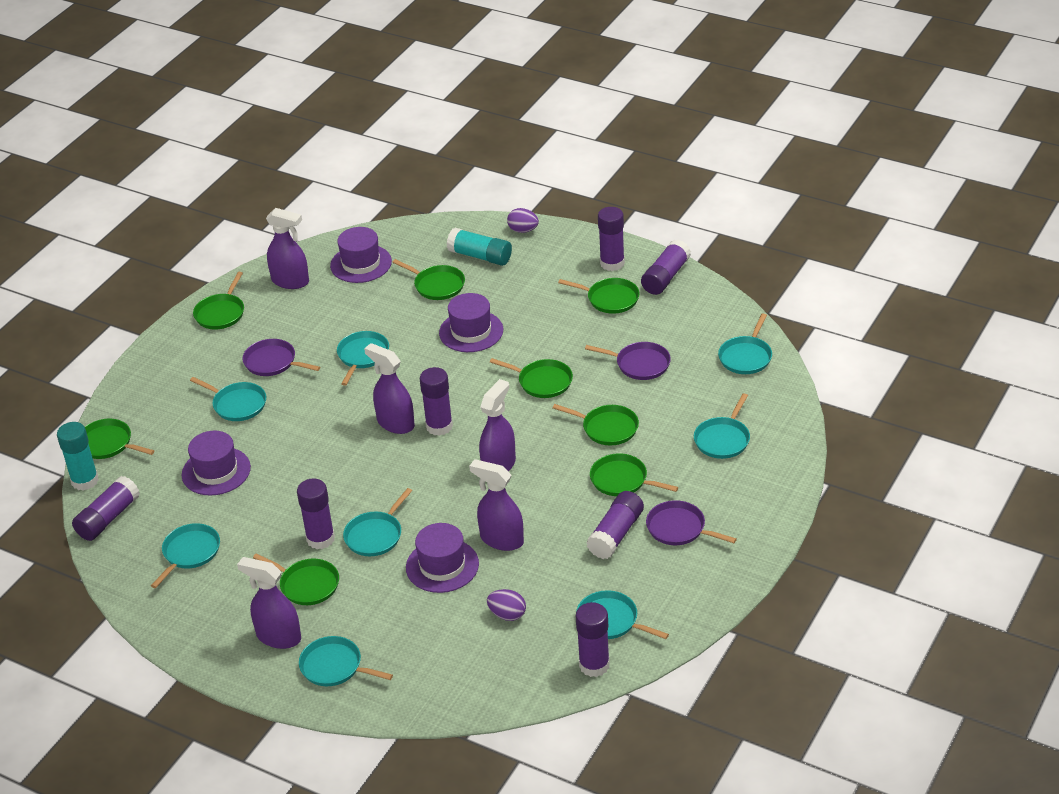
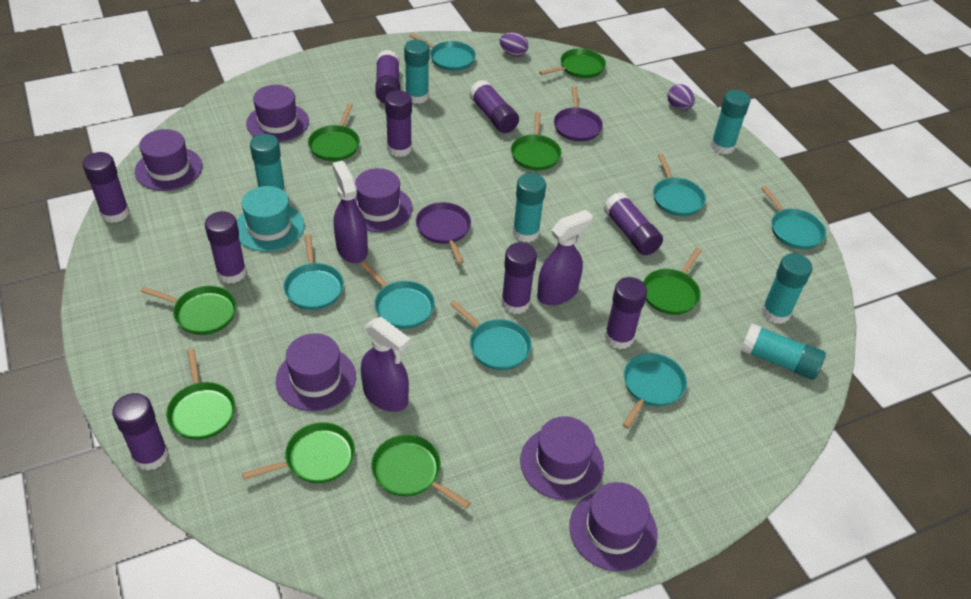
purple glue stick: 7 -> 9
purple hat: 4 -> 6
purple pan: 3 -> 2
purple spray bottle: 5 -> 3
turquoise glue stick: 2 -> 6
turquoise hat: 0 -> 1
turquoise pan: 8 -> 7

